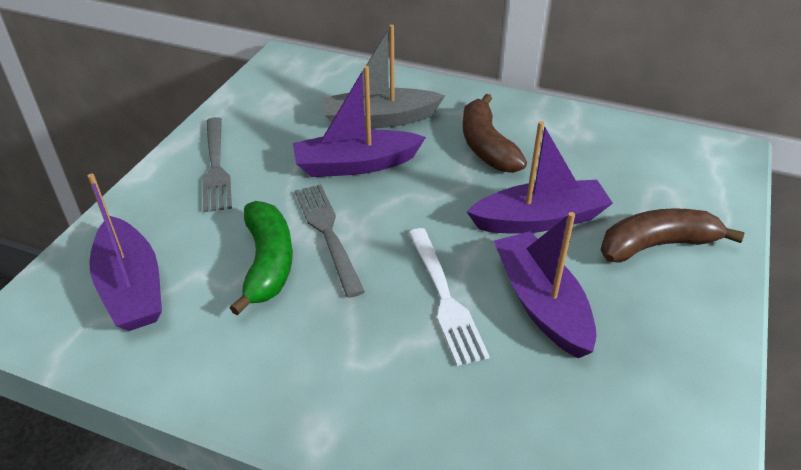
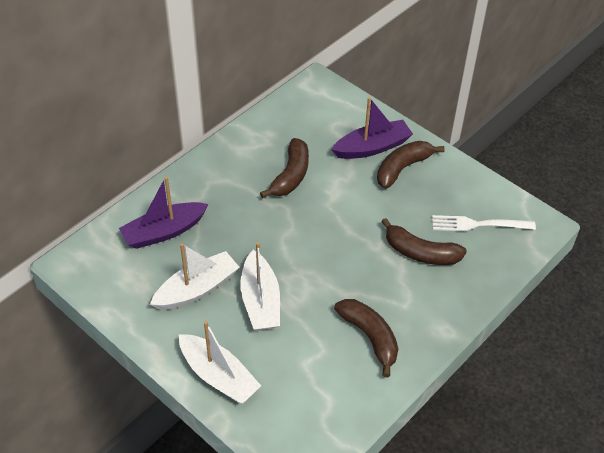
brown banana: 2 -> 4
green banana: 1 -> 0
grey boat: 1 -> 0
grey fork: 2 -> 0
purple boat: 4 -> 2
white boat: 0 -> 3

